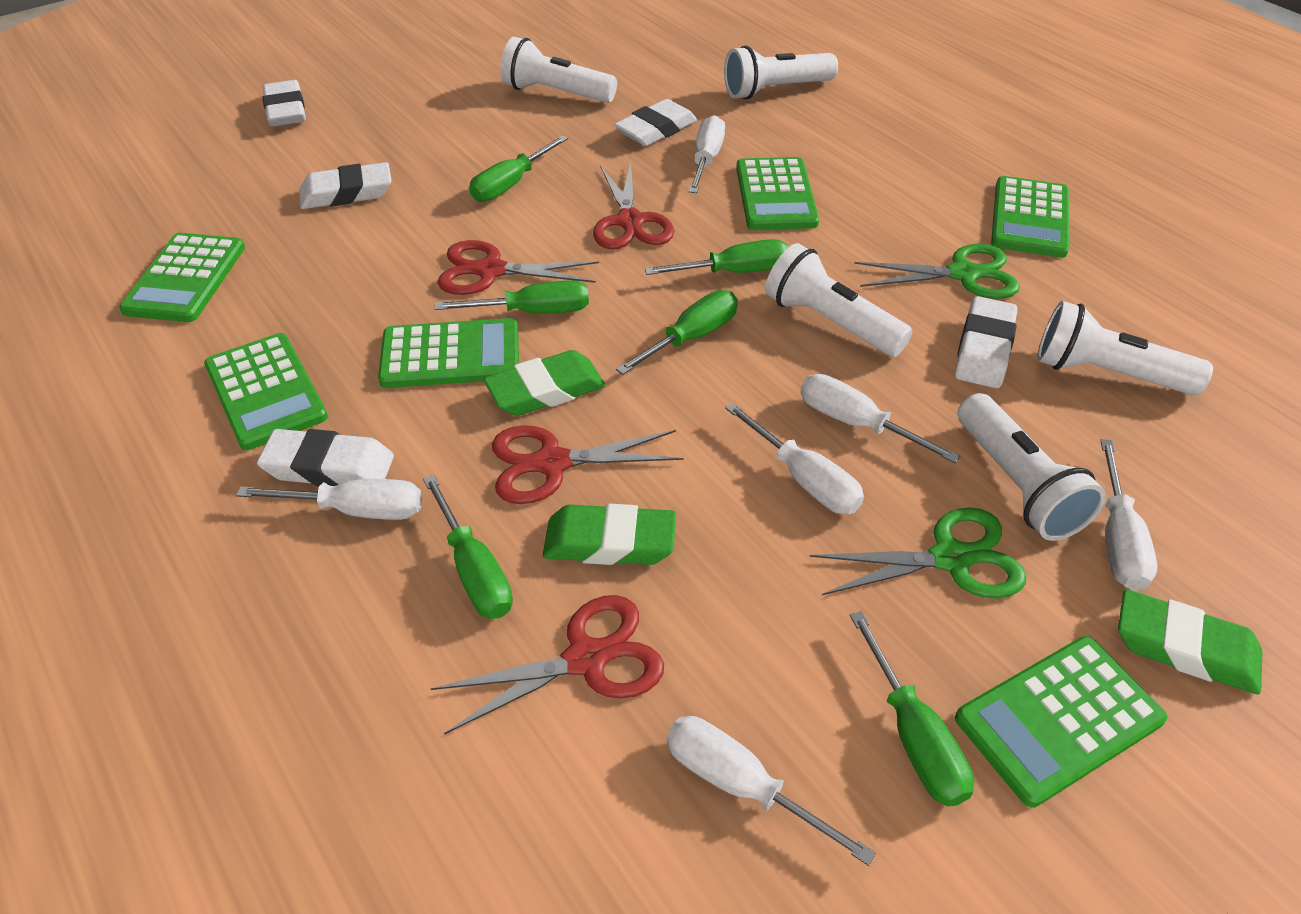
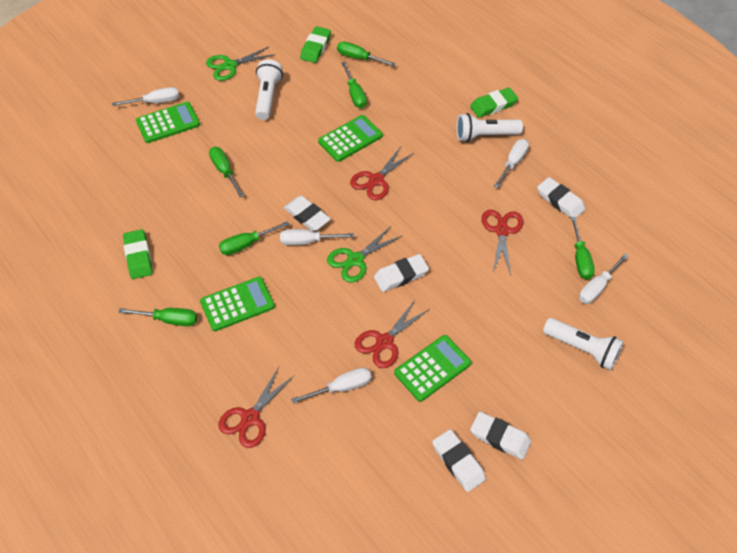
green calculator: 6 -> 4
white flashlight: 5 -> 3
white screwdriver: 6 -> 5

